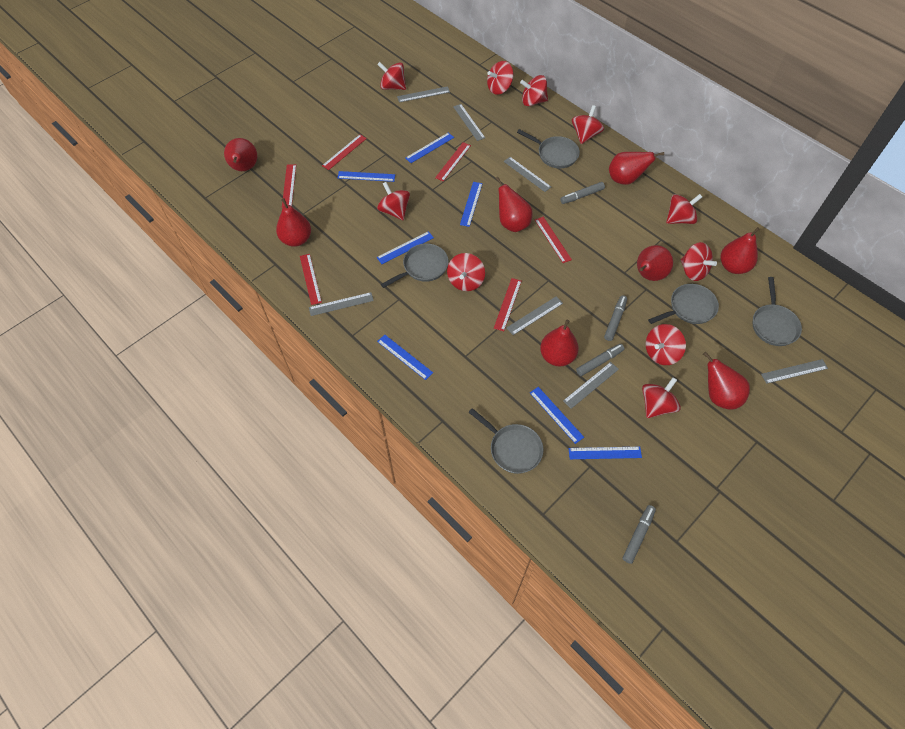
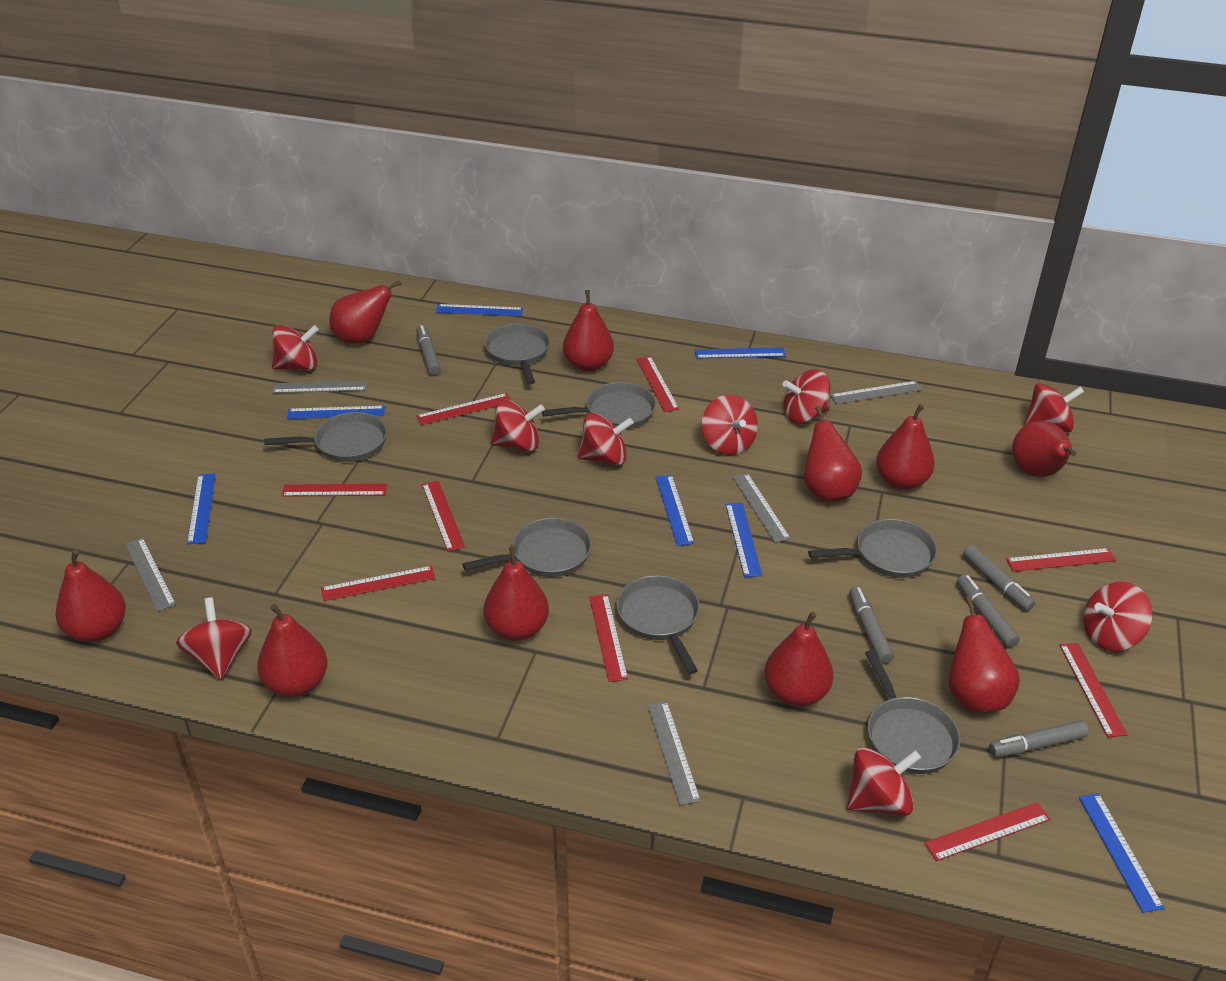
grey marker: 4 -> 5
grey pan: 5 -> 7
grey ruler: 7 -> 5
red pear: 8 -> 10
red ruler: 6 -> 9
red spinning top: 10 -> 9

